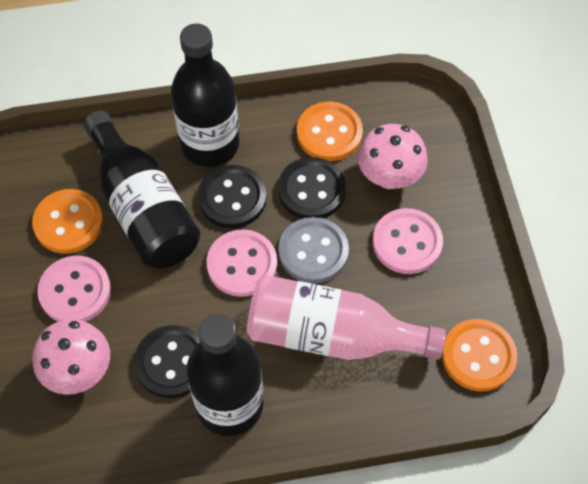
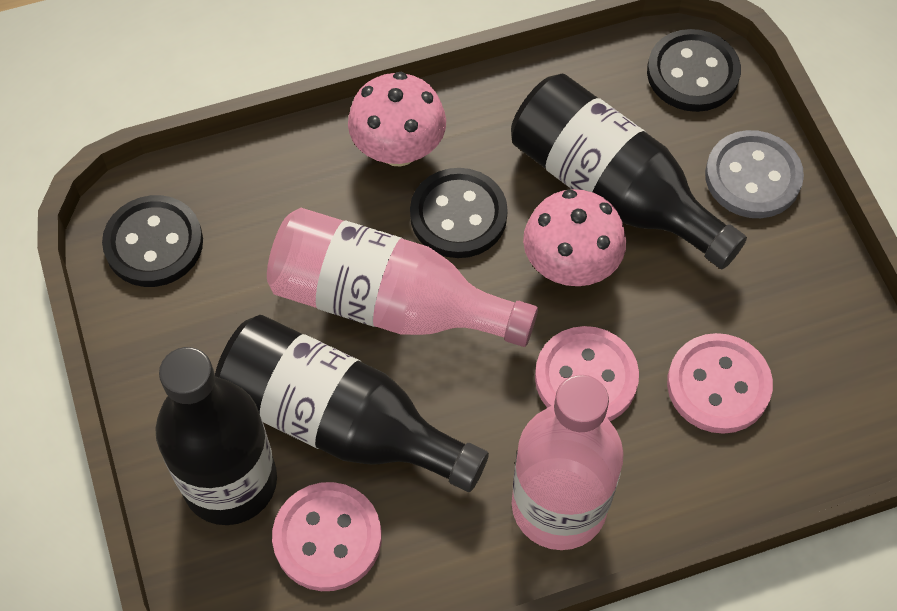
orange button: 3 -> 0
pink bottle: 1 -> 2

